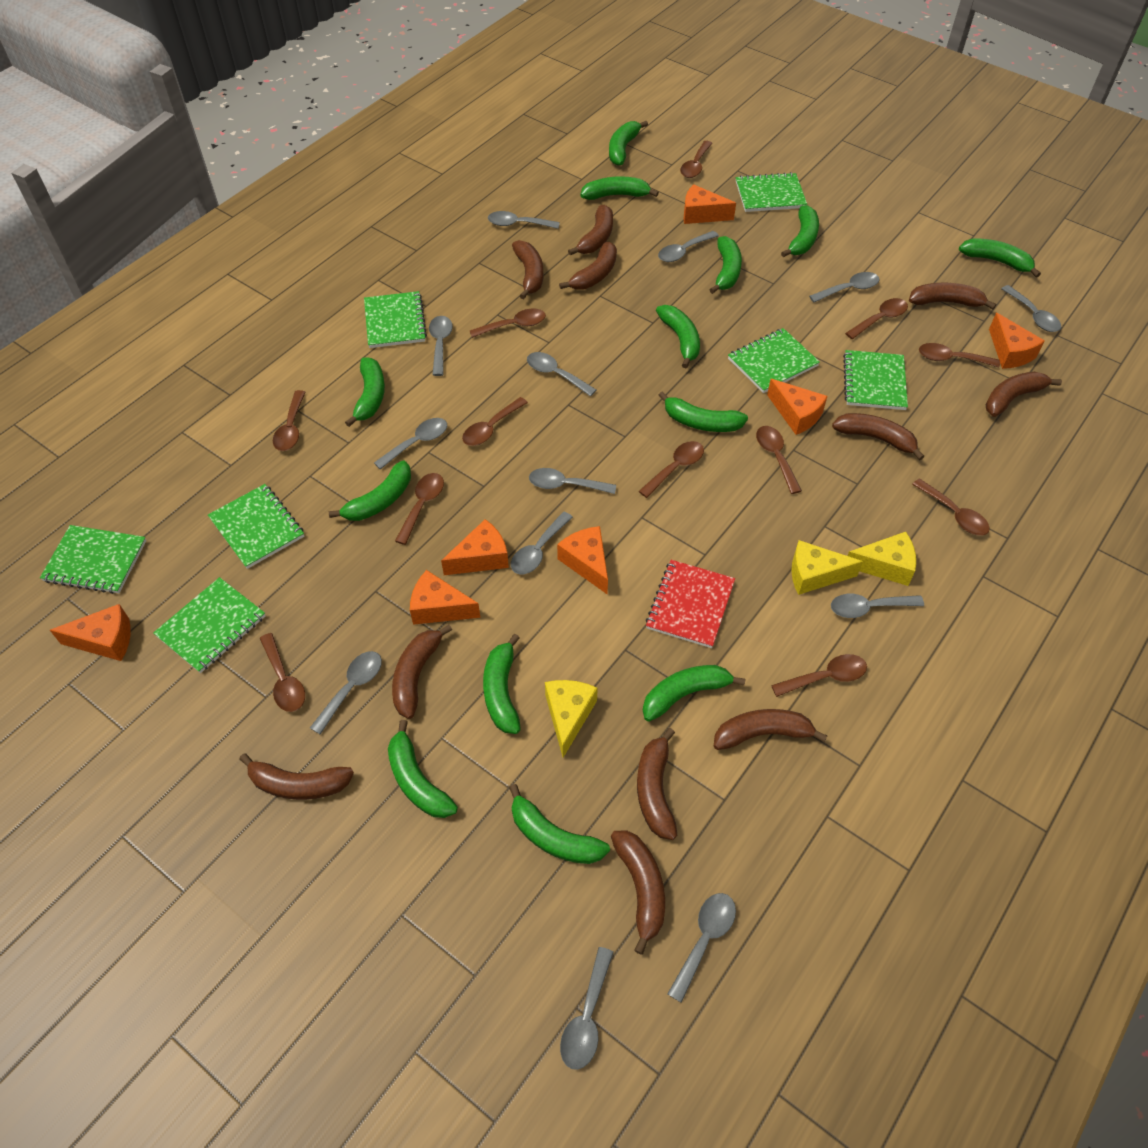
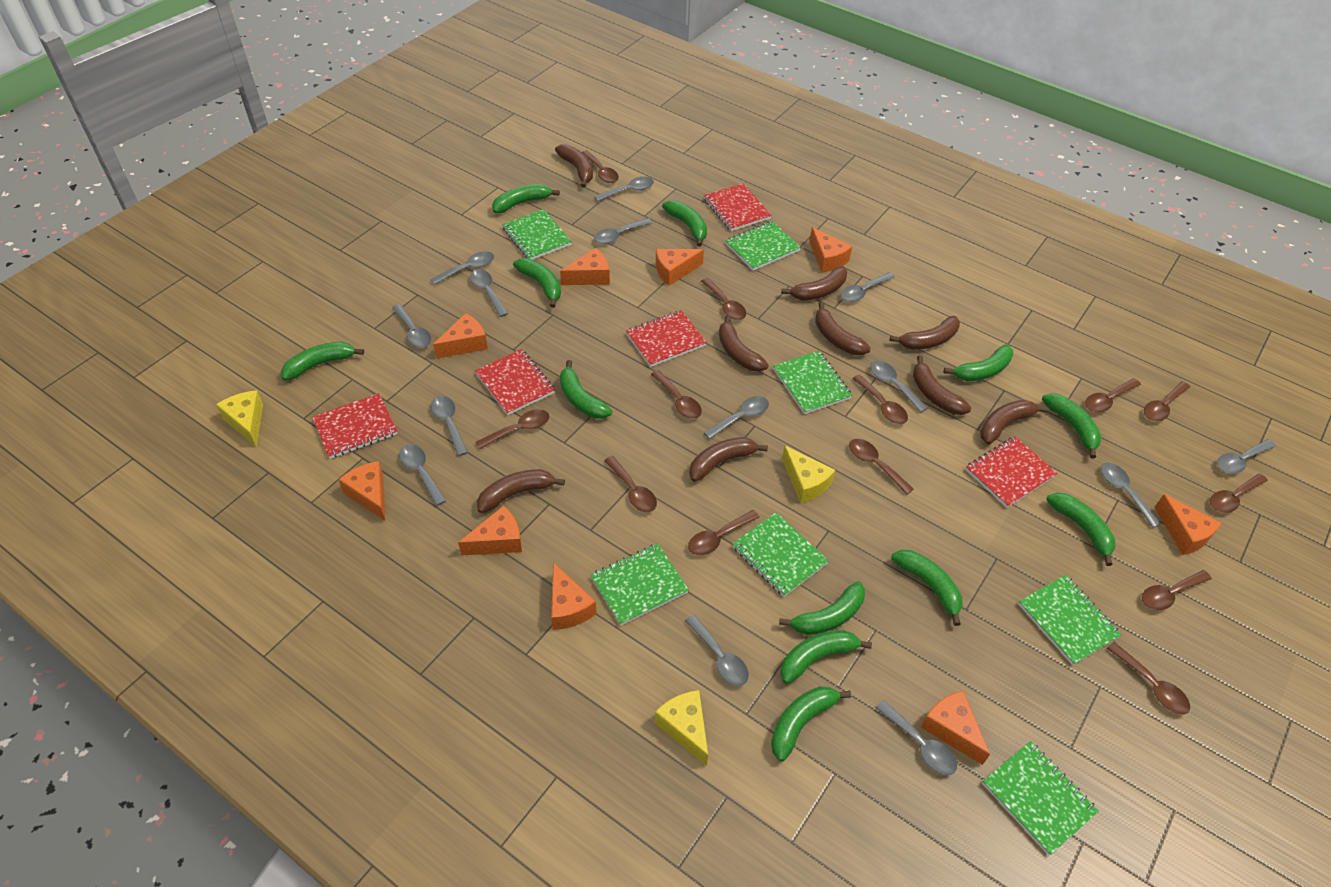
brown banana: 11 -> 9
brown spoon: 12 -> 13
green banana: 13 -> 12
grey spoon: 13 -> 14
orange cheese: 7 -> 9
red notebook: 1 -> 5

